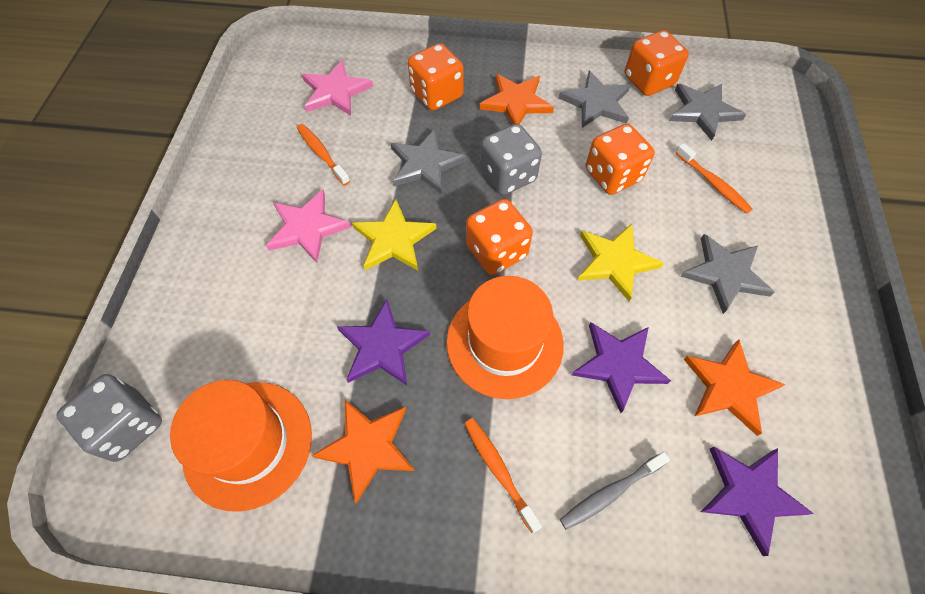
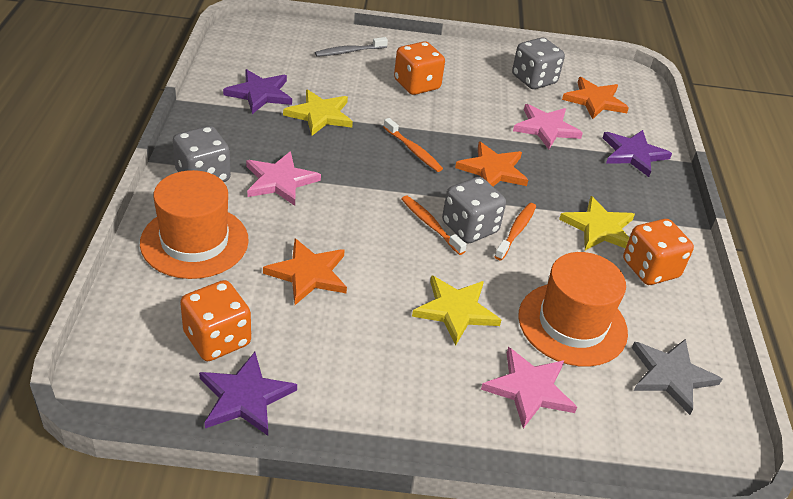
grey dice: 2 -> 3
grey star: 4 -> 1
orange dice: 4 -> 3
pink star: 2 -> 3
yellow star: 2 -> 3

